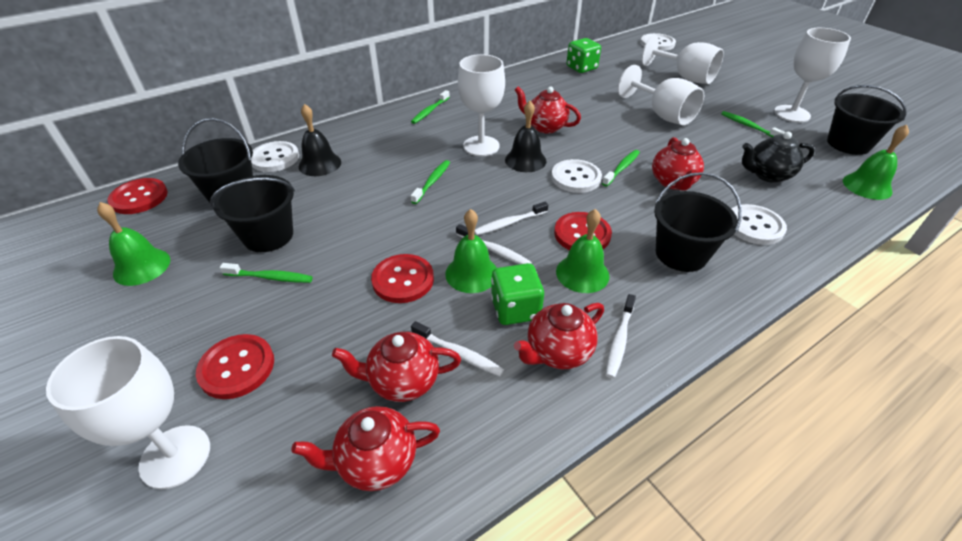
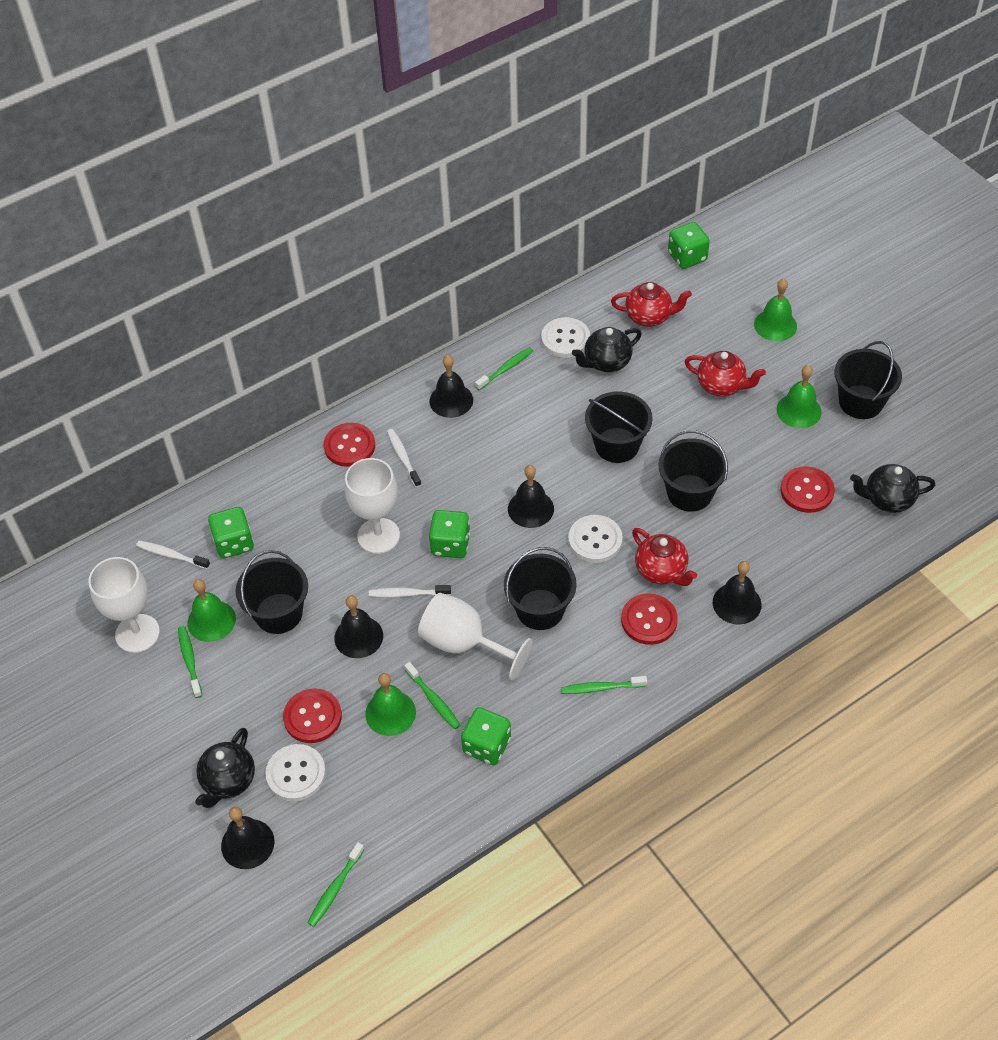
black bell: 2 -> 5
black bucket: 4 -> 5
black teapot: 1 -> 3
green dice: 2 -> 4
red teapot: 5 -> 3
white button: 4 -> 3
white goblet: 5 -> 3
white toothbrush: 4 -> 3

